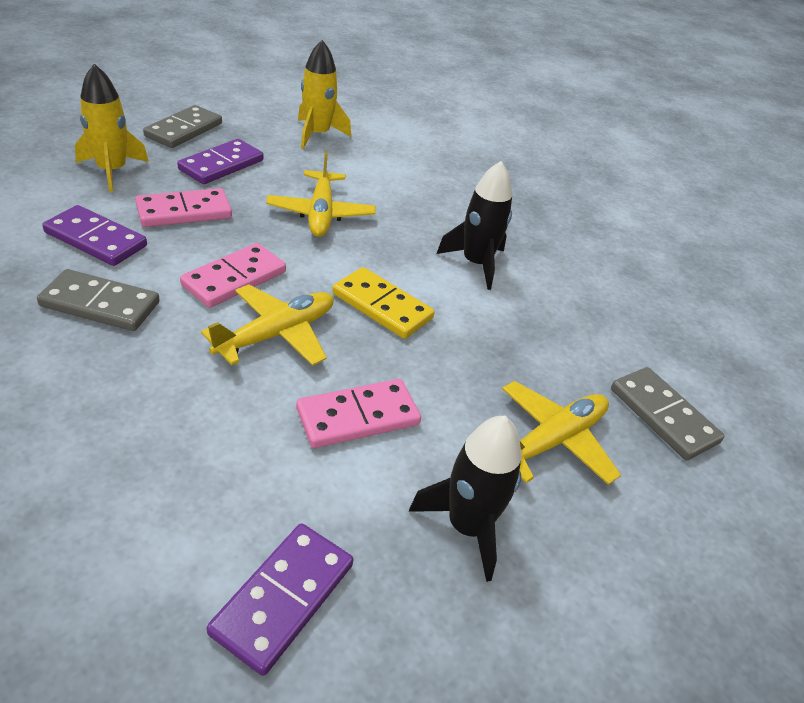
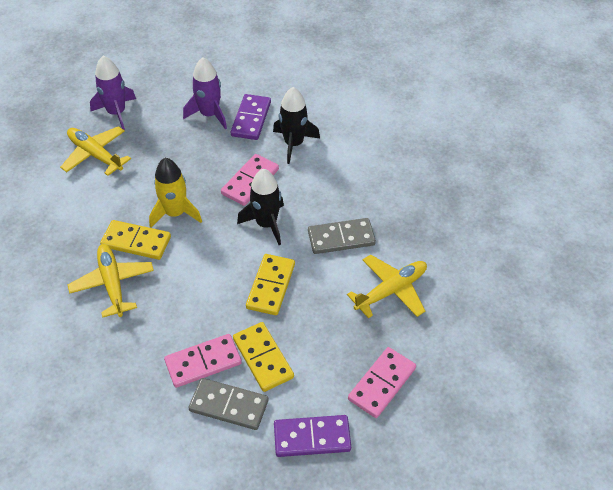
grey domino: 3 -> 2
purple domino: 3 -> 2
purple rocket: 0 -> 2
yellow domino: 1 -> 3
yellow rocket: 2 -> 1

